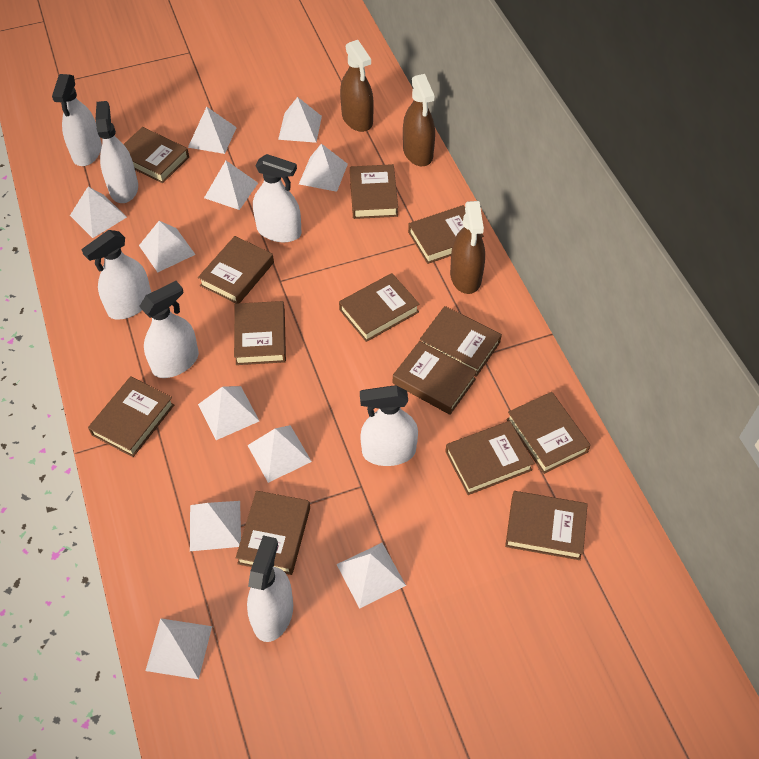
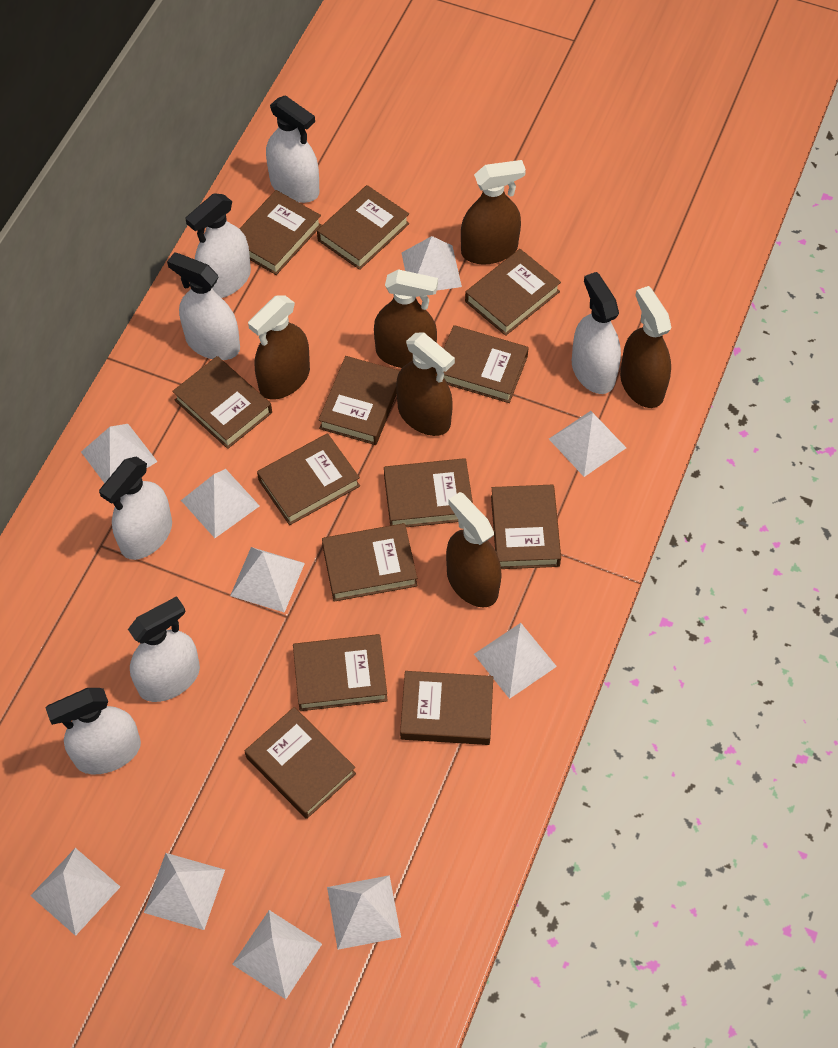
brown spray bottle: 3 -> 6
white pyramid: 11 -> 10

